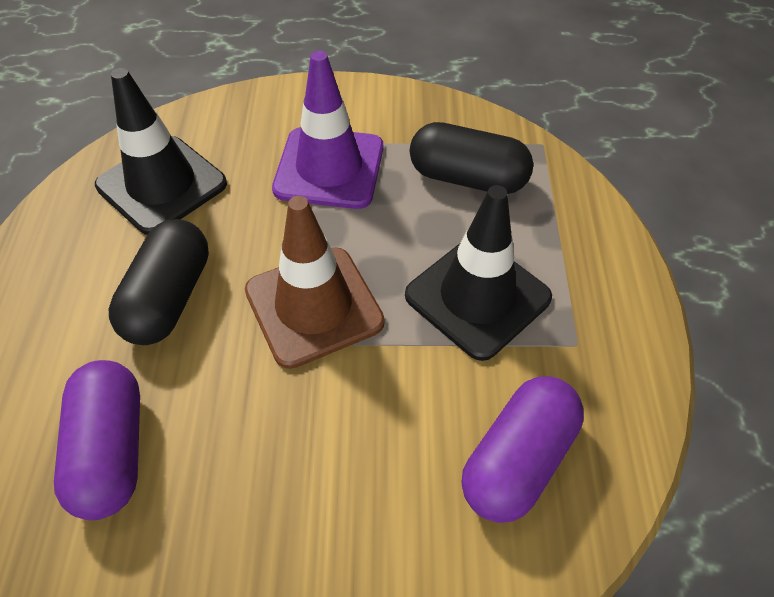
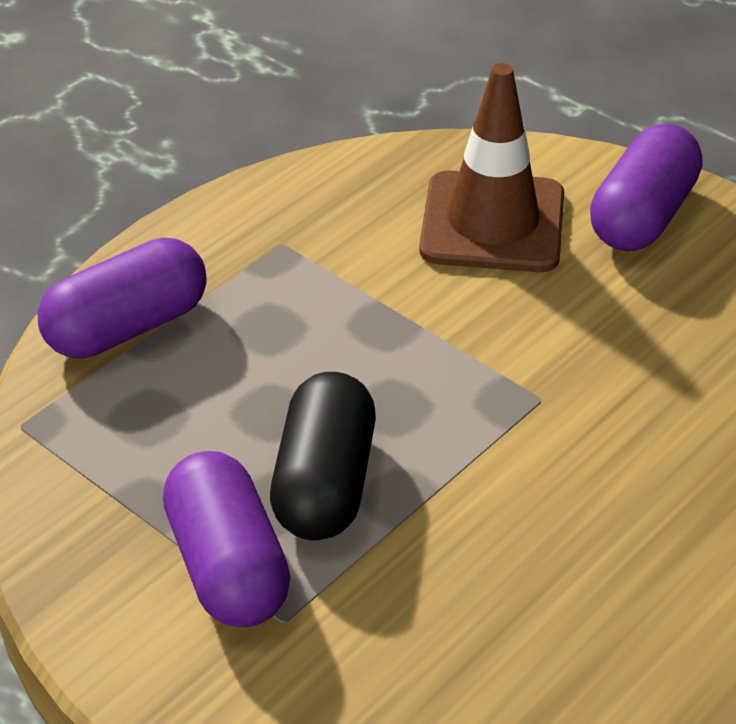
black capsule: 2 -> 1
black traffic cone: 2 -> 0
purple capsule: 2 -> 3
purple traffic cone: 1 -> 0

